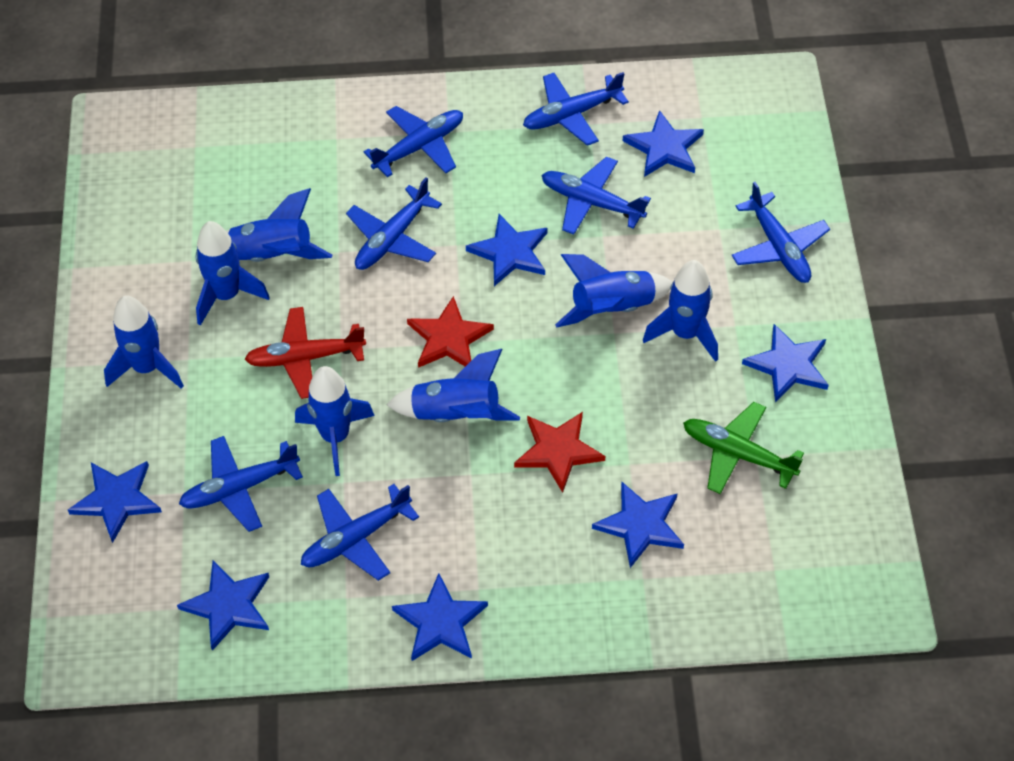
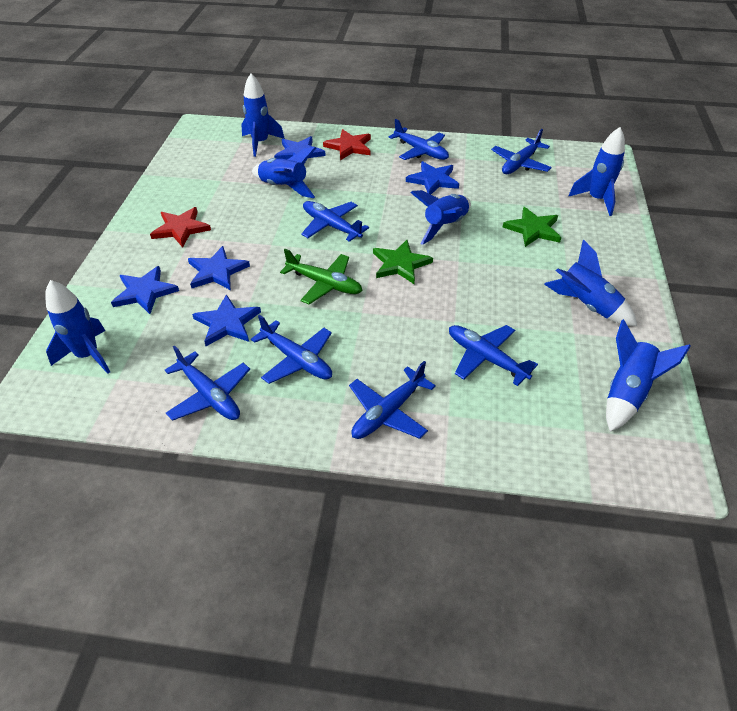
blue star: 7 -> 5
green star: 0 -> 2
red plane: 1 -> 0

